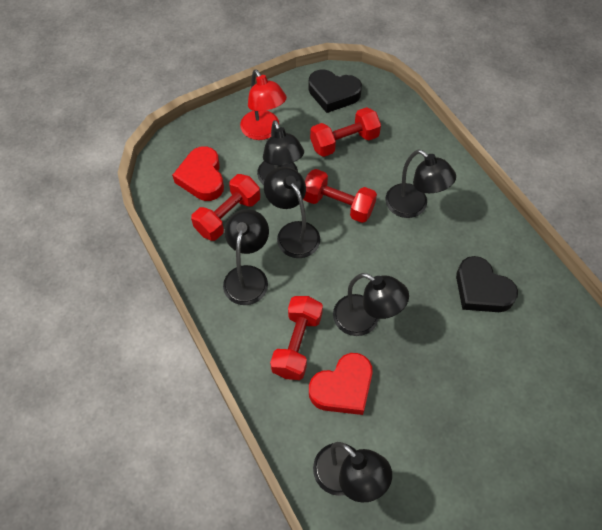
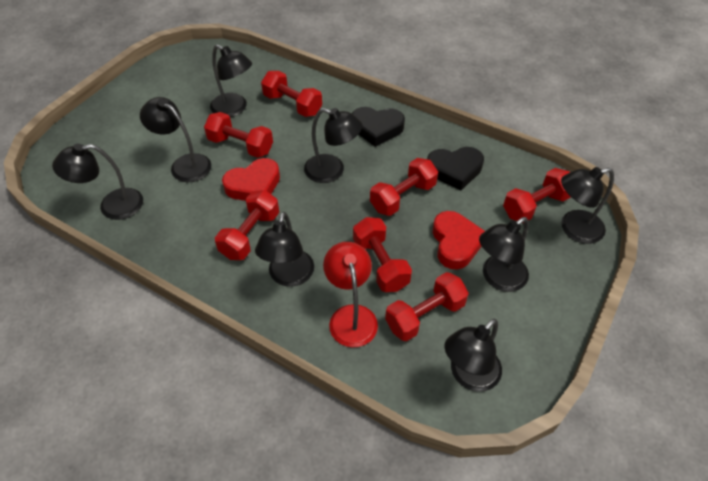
black lamp: 6 -> 8
red dumbbell: 4 -> 7

